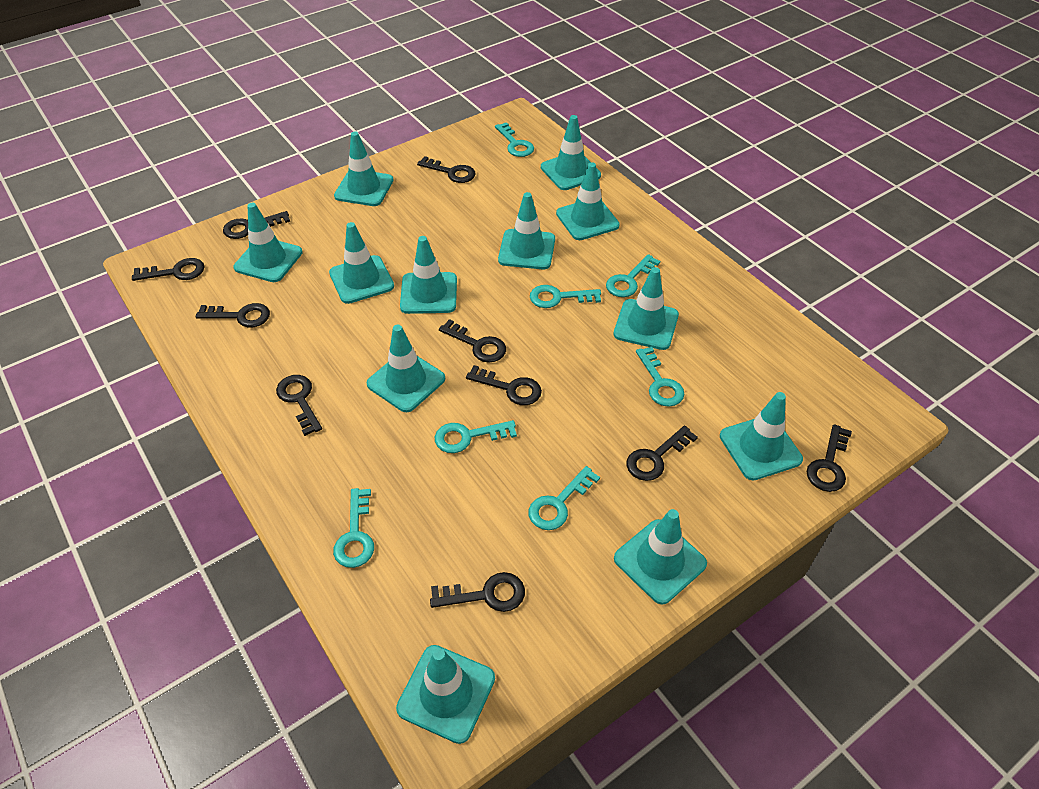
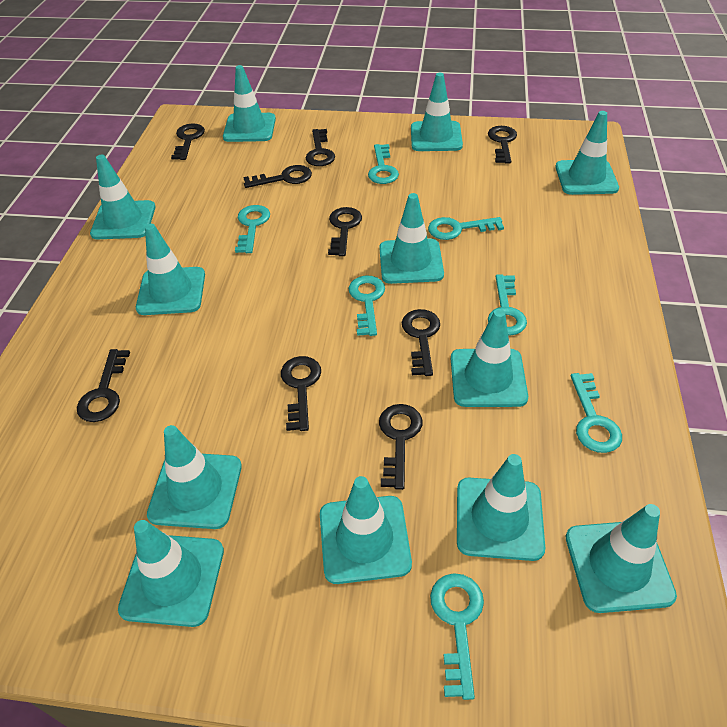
black key: 10 -> 9

